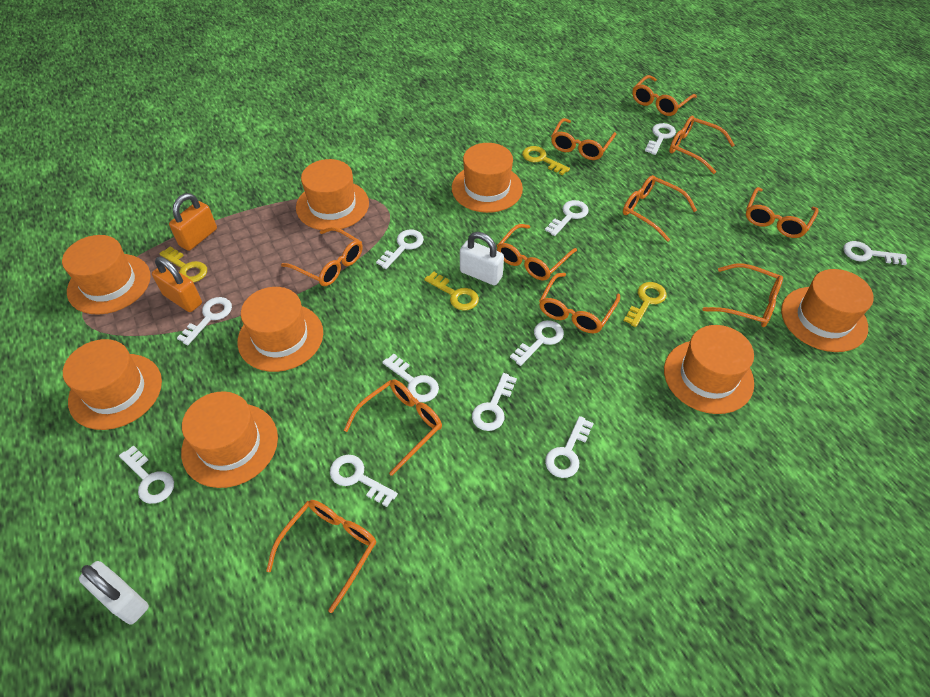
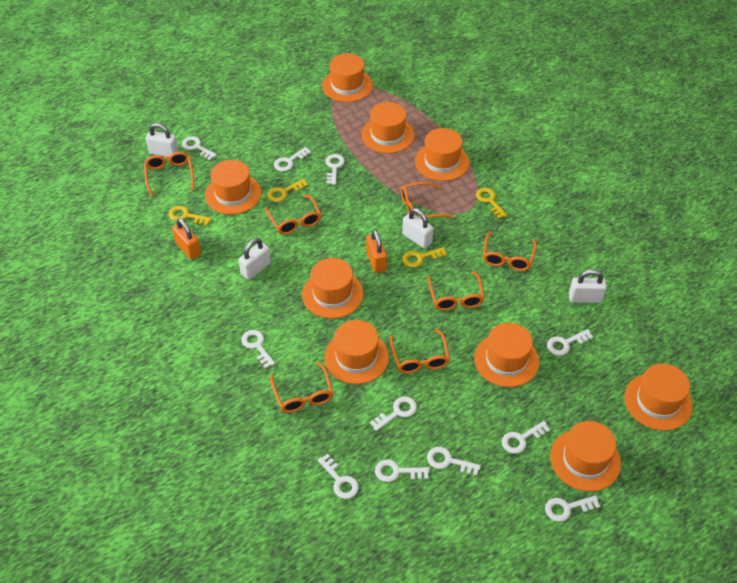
orange glasses: 11 -> 7
orange hat: 8 -> 9
white padlock: 2 -> 4

